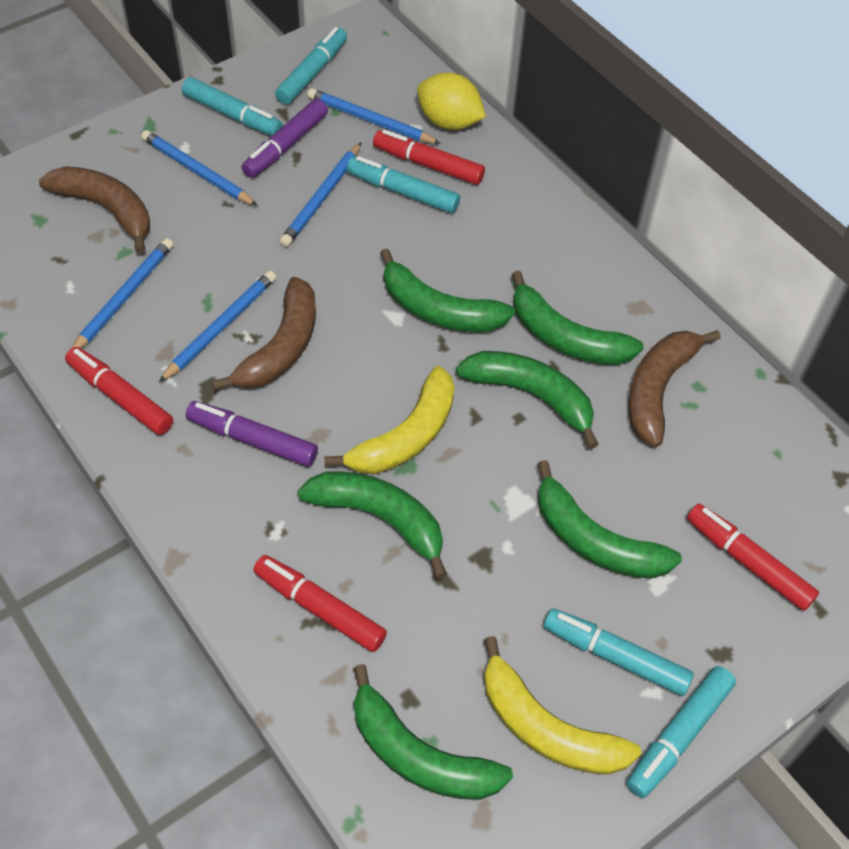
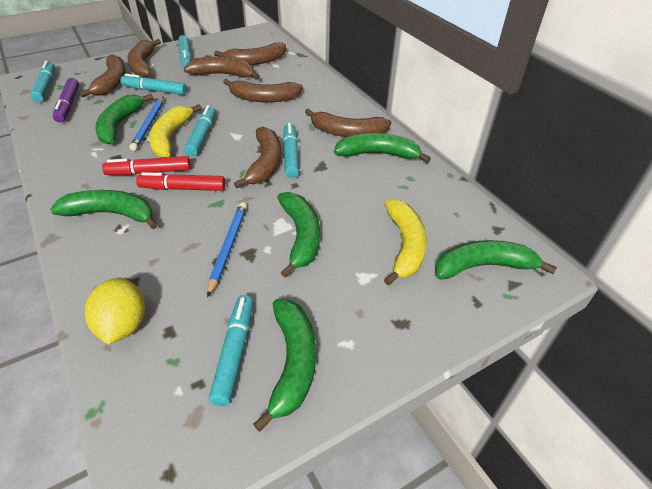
blue pencil: 5 -> 2
brown banana: 3 -> 7
purple marker: 2 -> 1
red marker: 4 -> 2
turquoise marker: 5 -> 6

